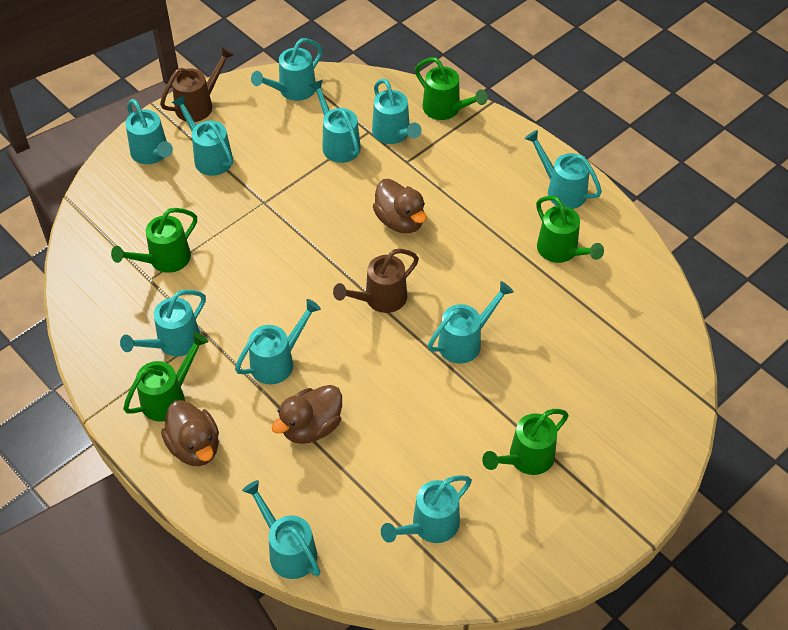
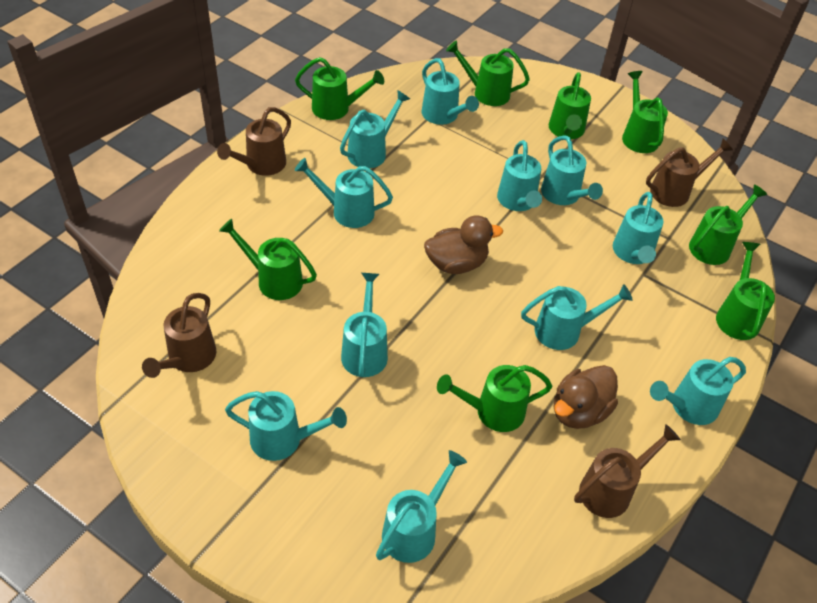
brown duck: 3 -> 2
brown watering can: 2 -> 4
green watering can: 5 -> 8

